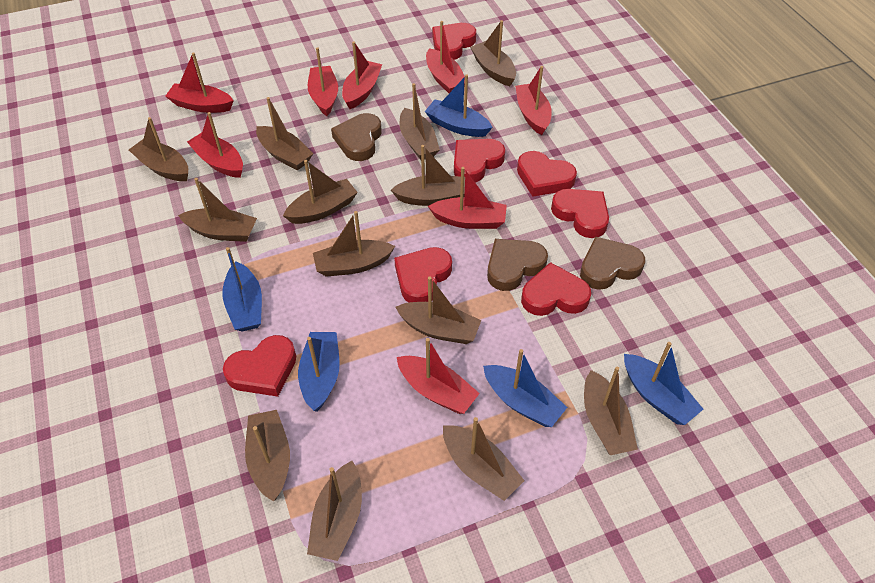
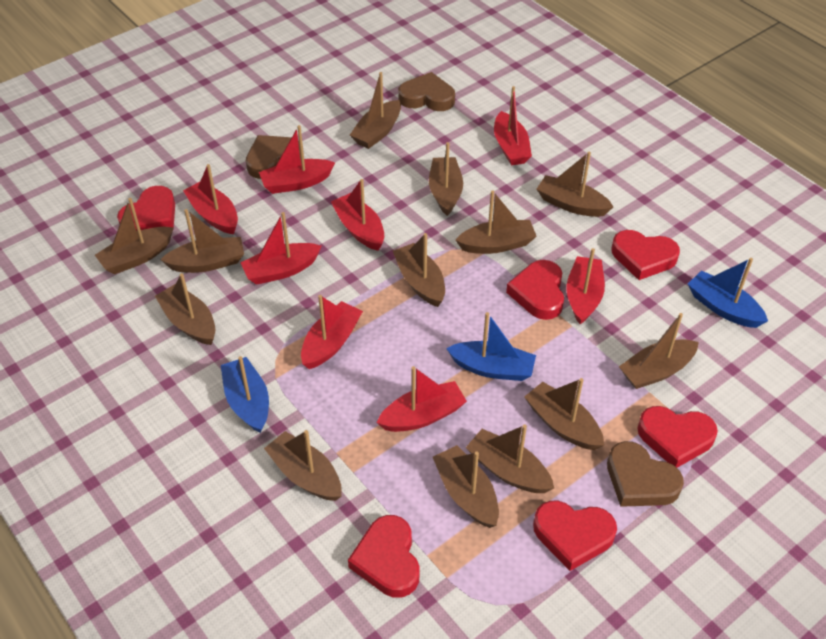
blue boat: 5 -> 3
red heart: 7 -> 6

